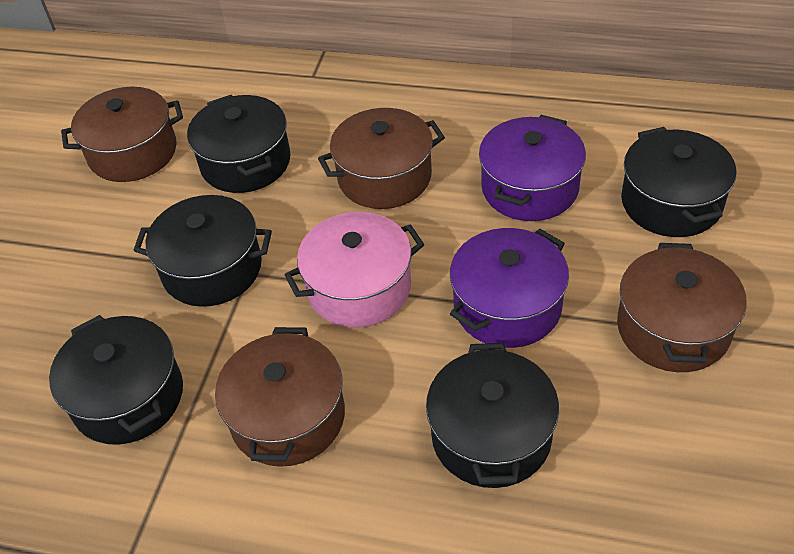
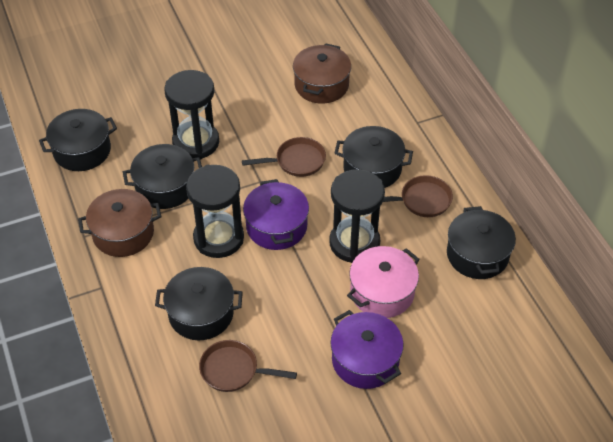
black hourglass: 0 -> 3
brown pan: 0 -> 3
brown pot: 4 -> 2

